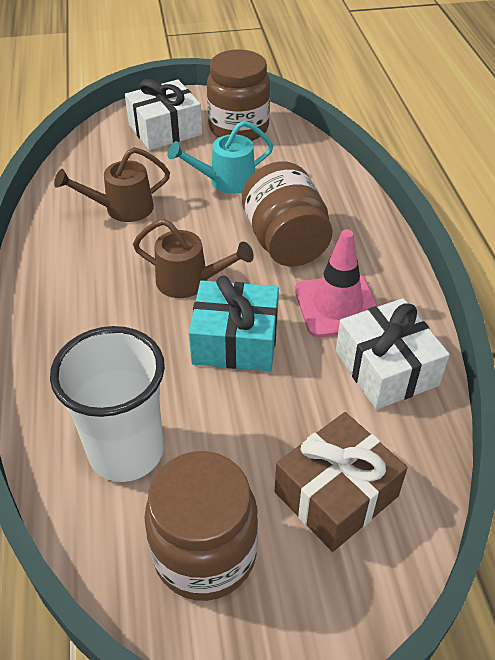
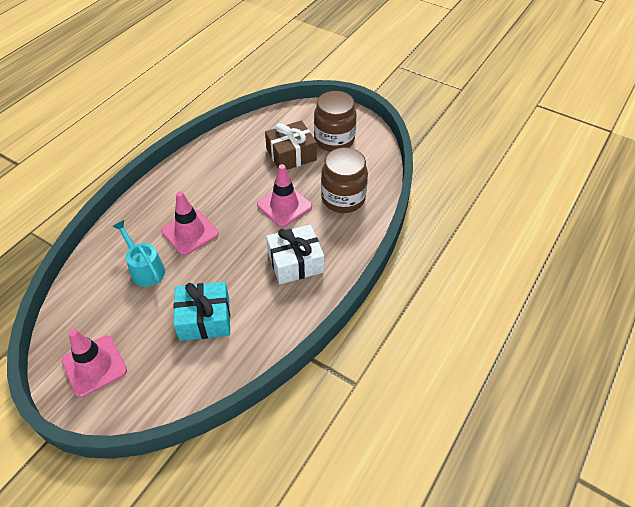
brown jar: 3 -> 2
brown watering can: 2 -> 0
pink traffic cone: 1 -> 3
white cup: 1 -> 0
white gift: 2 -> 1

